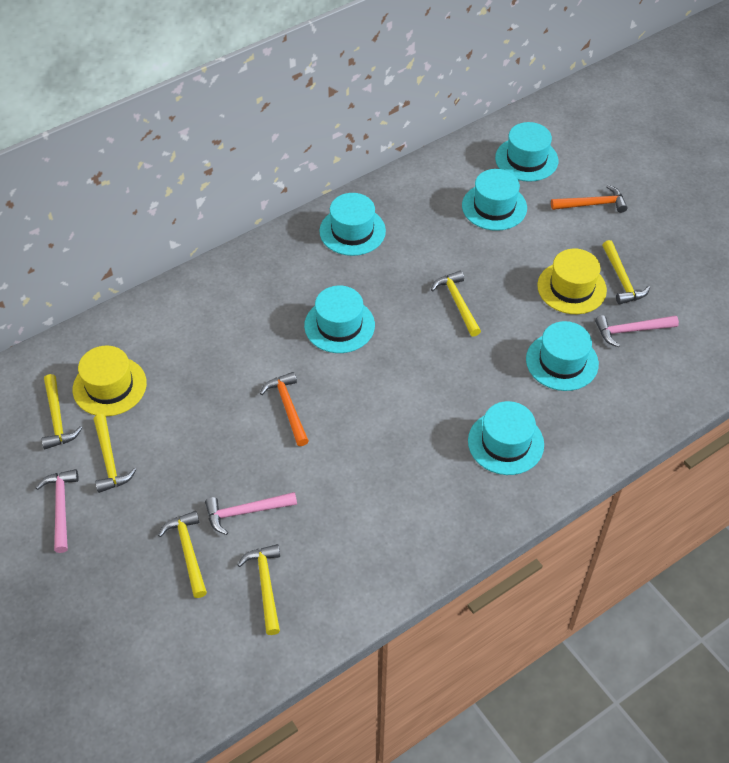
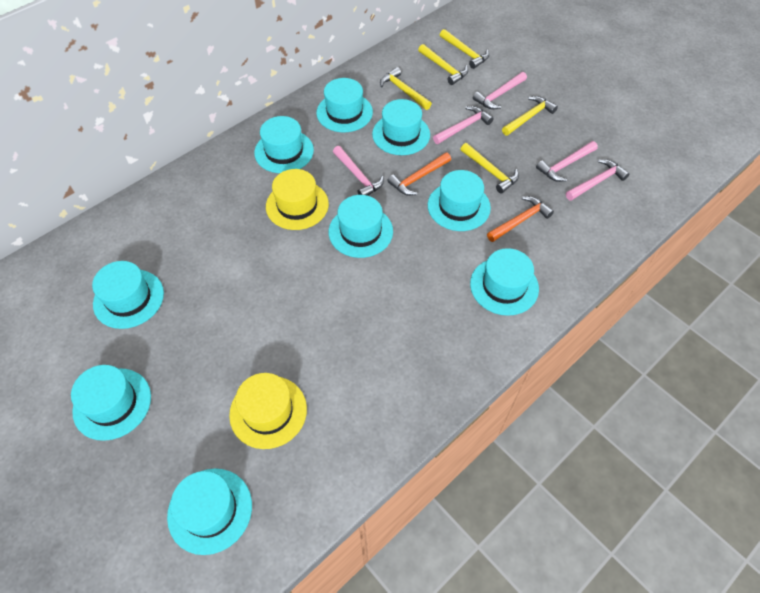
pink hammer: 3 -> 5
turquoise hat: 6 -> 9
yellow hammer: 6 -> 5

